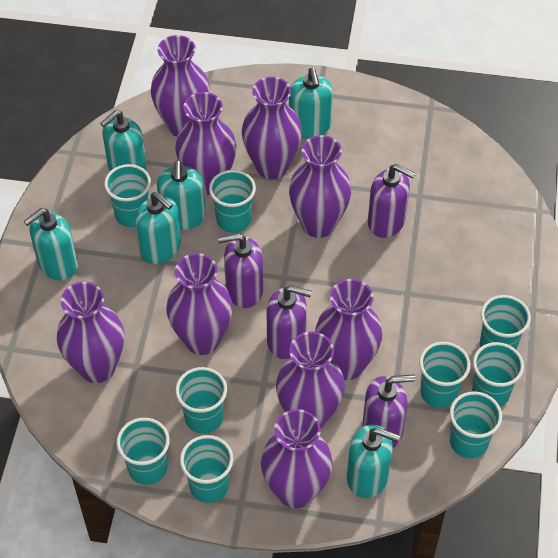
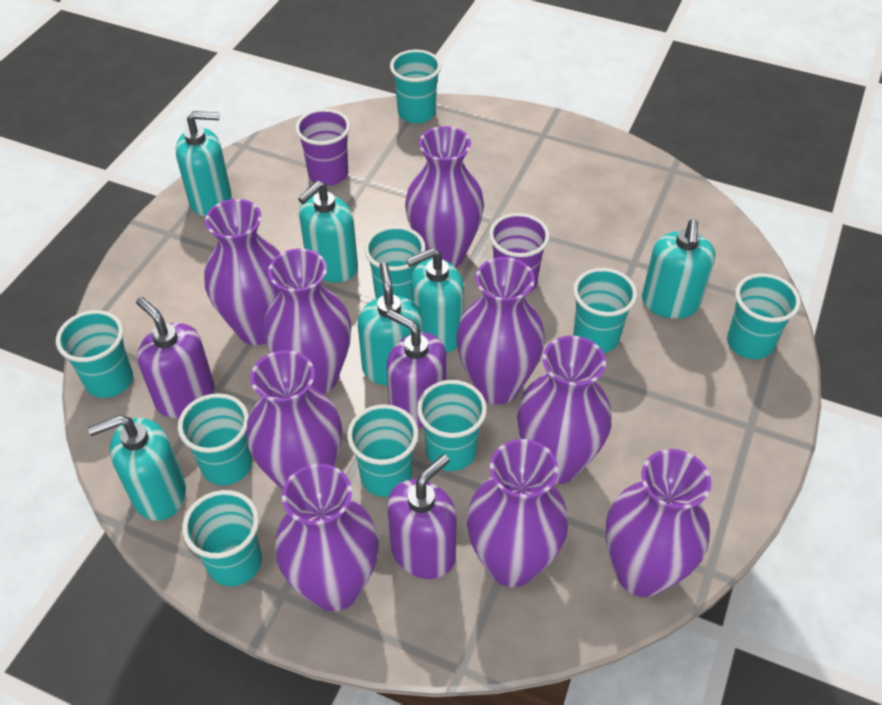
purple cup: 0 -> 2
purple soap dispenser: 4 -> 3

